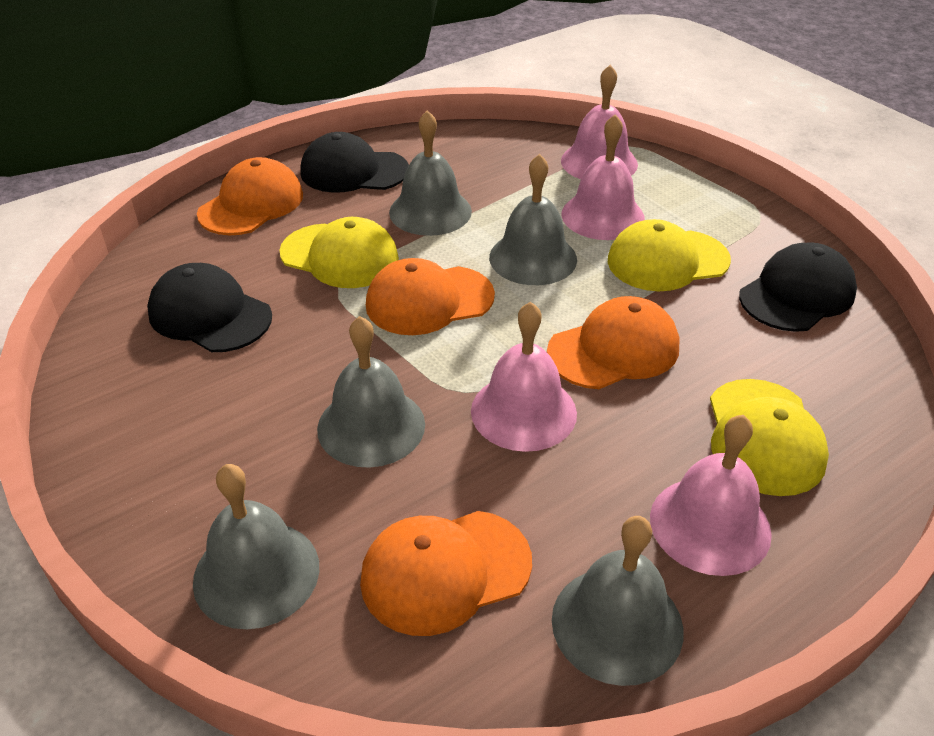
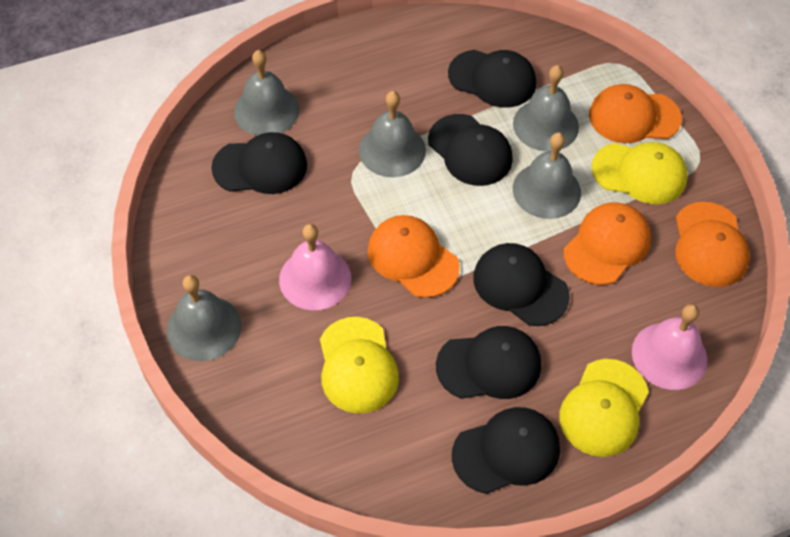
black cap: 3 -> 6
pink bell: 4 -> 2

